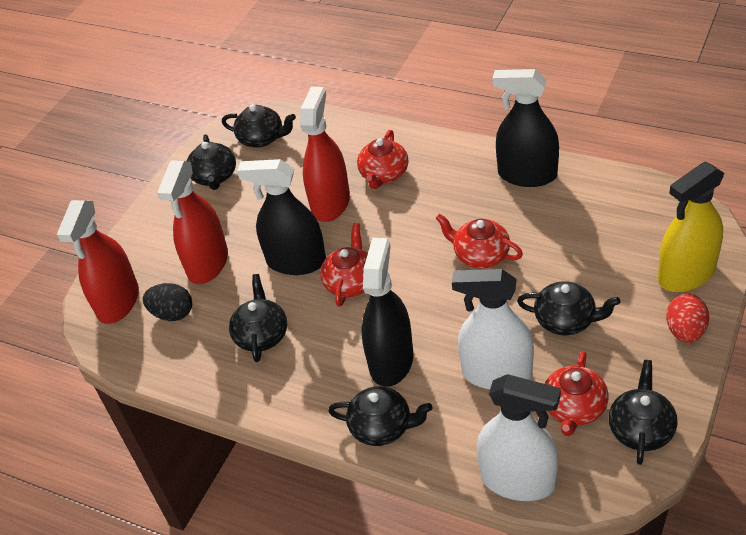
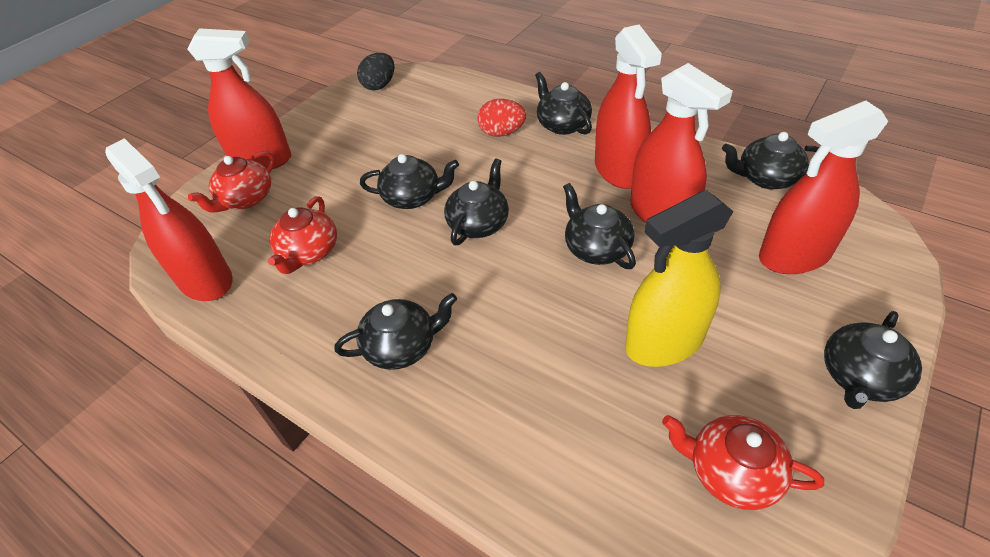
black spray bottle: 3 -> 0
black teapot: 6 -> 7
red spray bottle: 3 -> 5
red teapot: 4 -> 3
white spray bottle: 2 -> 0

